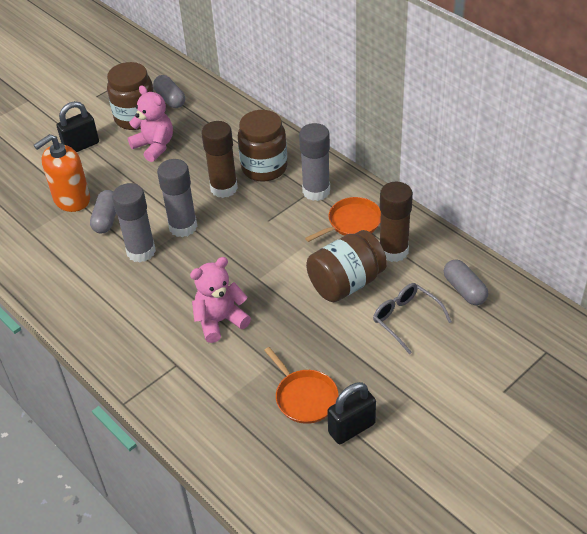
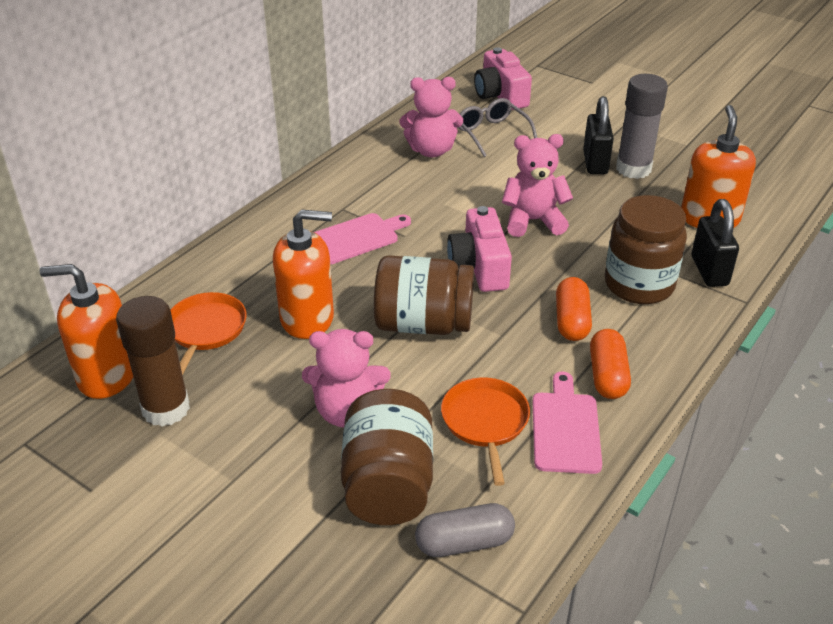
brown glue stick: 2 -> 1
grey capsule: 3 -> 1
grey glue stick: 3 -> 1
orange capsule: 0 -> 2
orange soap dispenser: 1 -> 3
pink camera: 0 -> 2
pink cutting board: 0 -> 2
pink teddy bear: 2 -> 3

